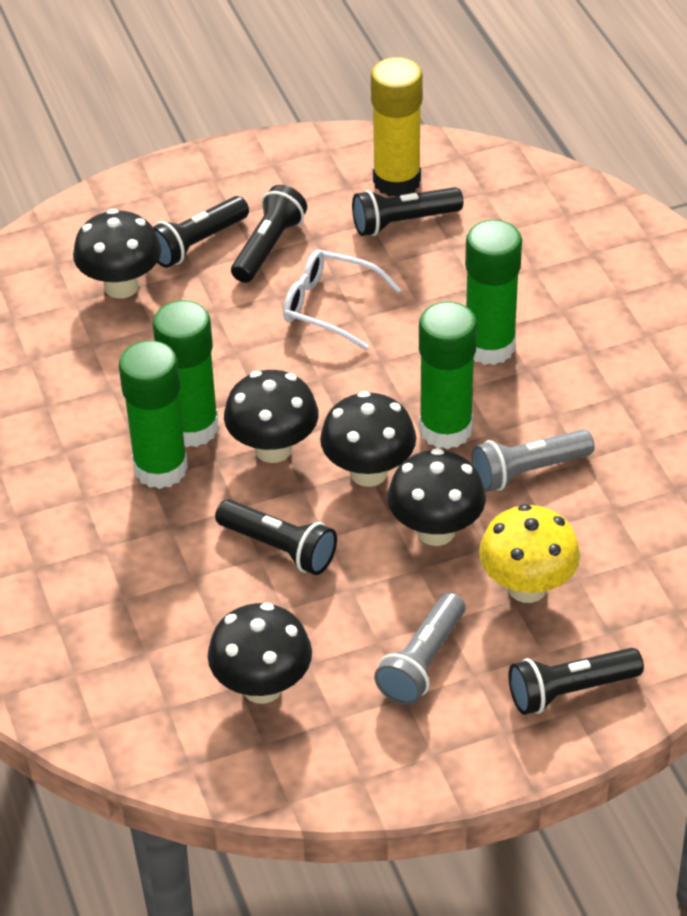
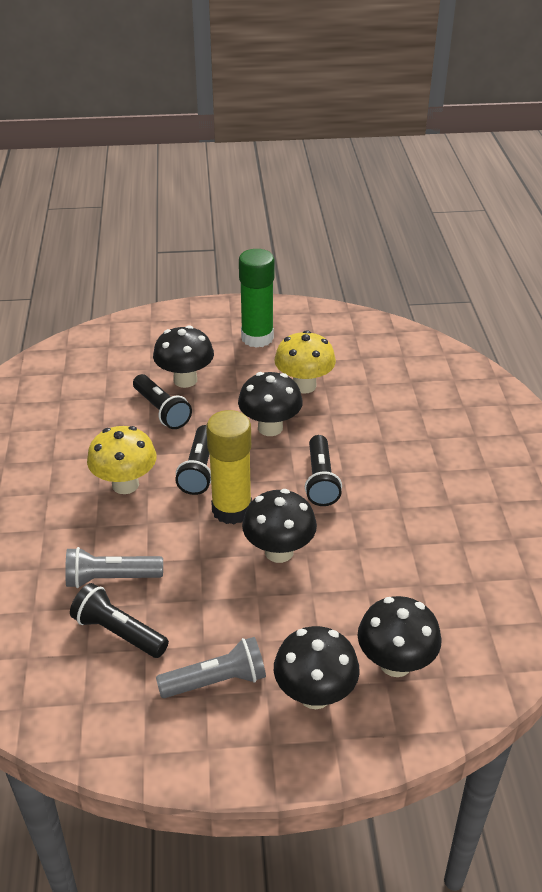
black flashlight: 5 -> 4
green glue stick: 4 -> 1
white glasses: 1 -> 0
yellow mushroom: 1 -> 2

